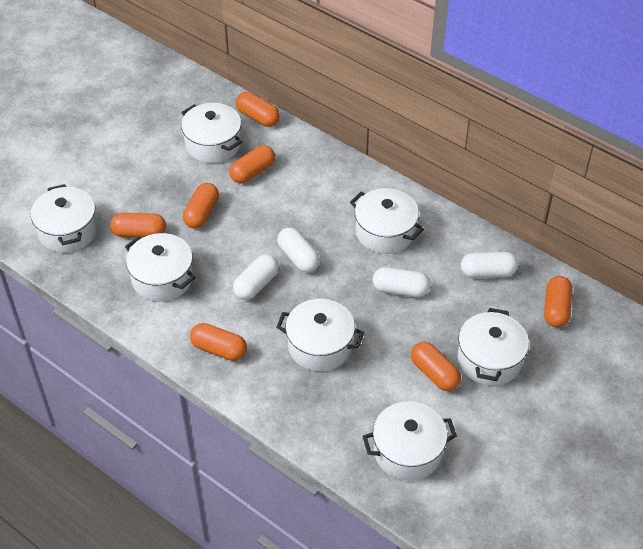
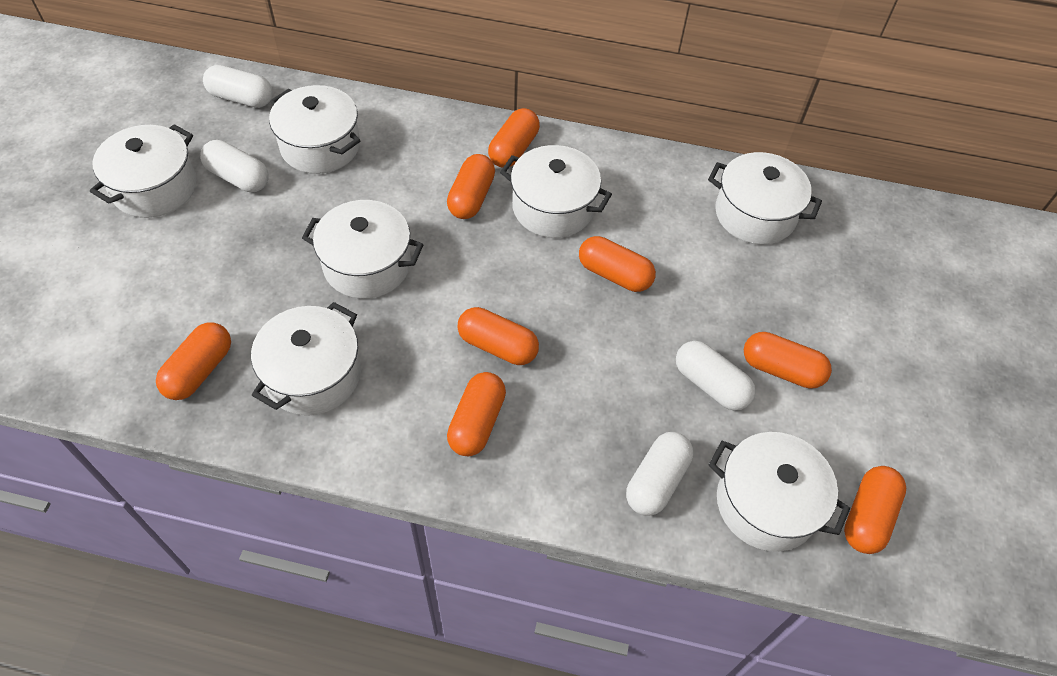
orange capsule: 7 -> 8

